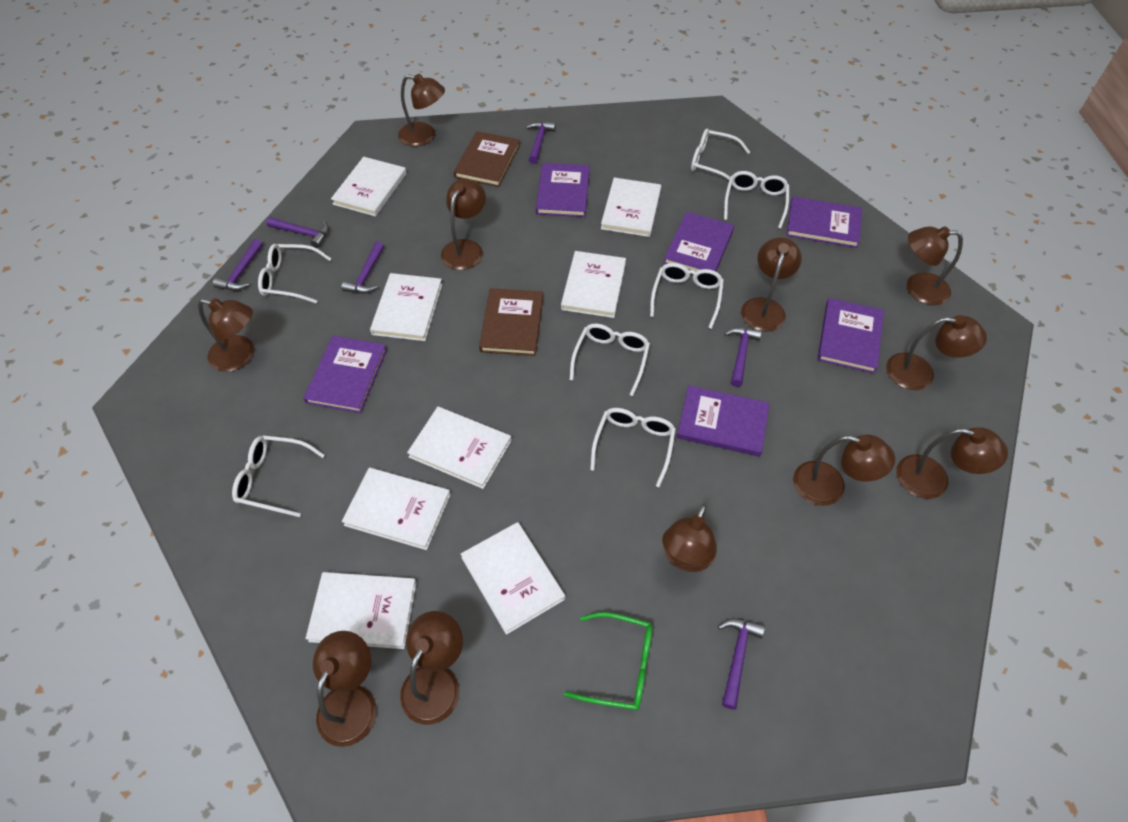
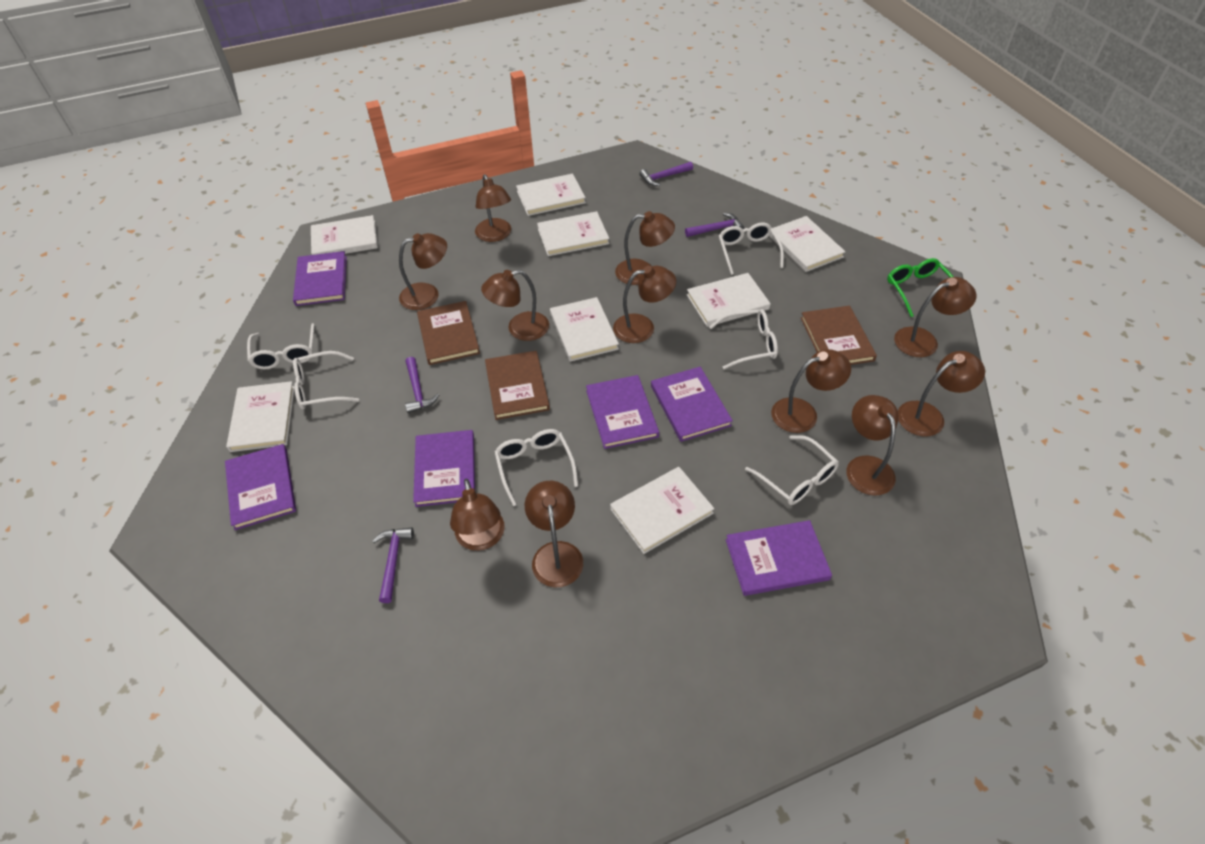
brown book: 2 -> 3
purple hammer: 6 -> 4
white glasses: 7 -> 6

